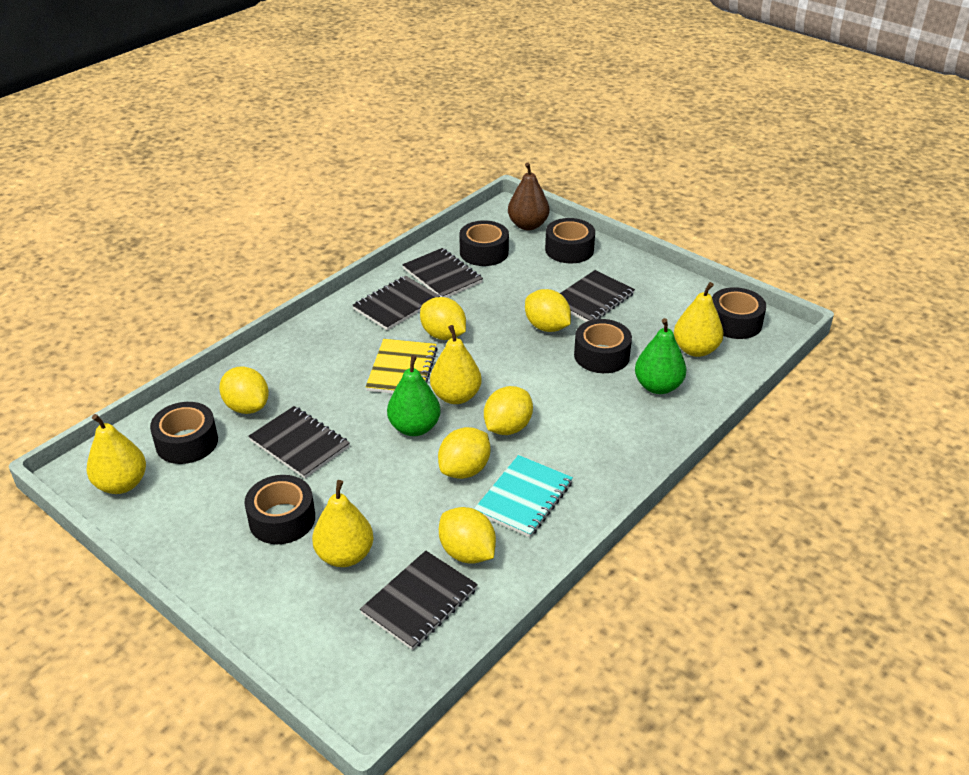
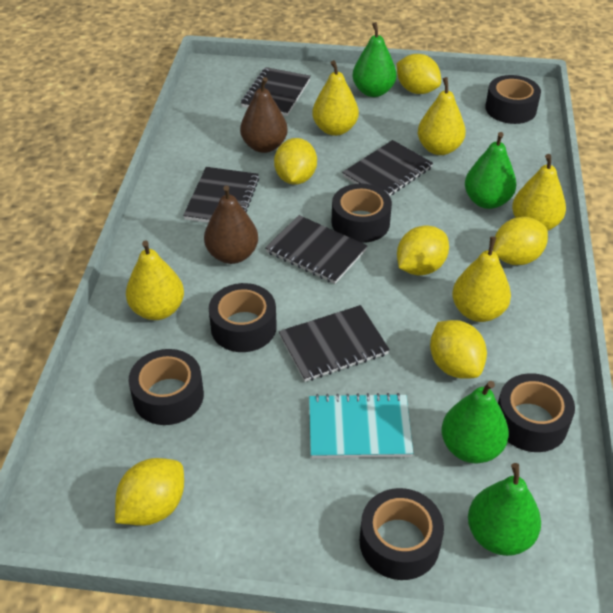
brown pear: 1 -> 2
green pear: 2 -> 4
yellow notebook: 1 -> 0
yellow pear: 4 -> 5

